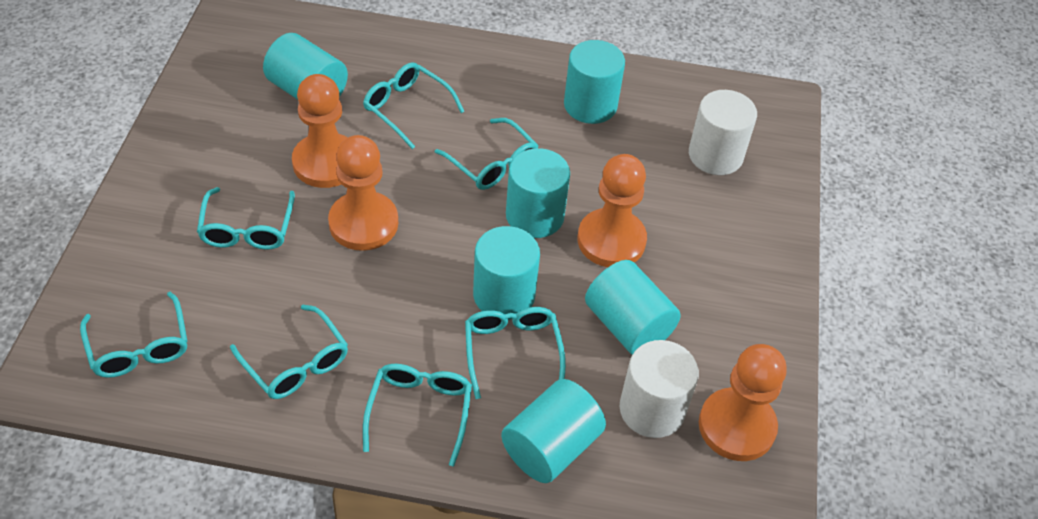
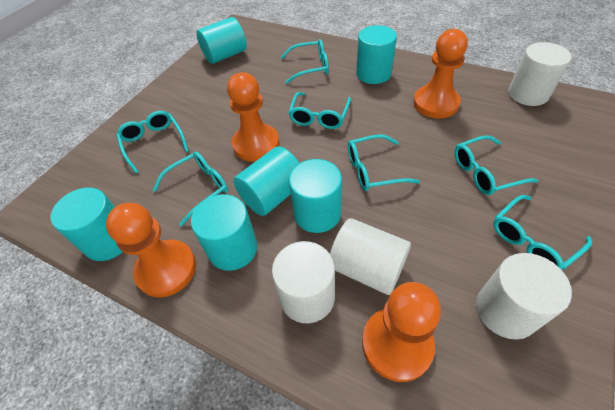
white cylinder: 2 -> 4

